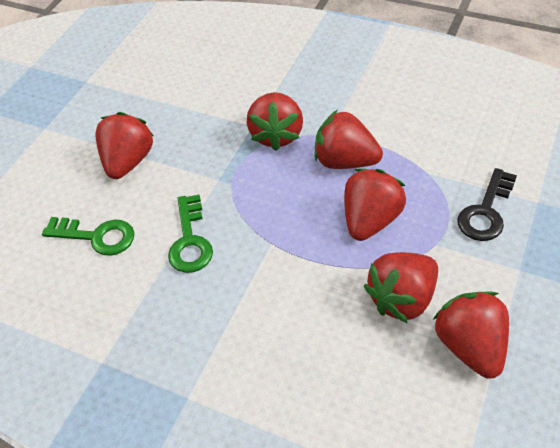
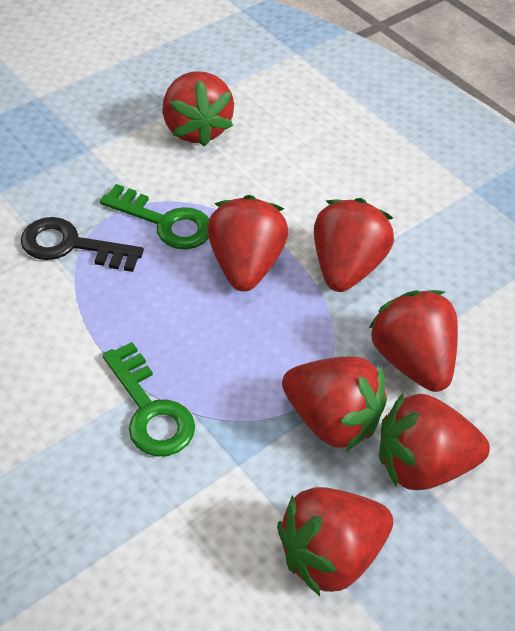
red strawberry: 6 -> 7

